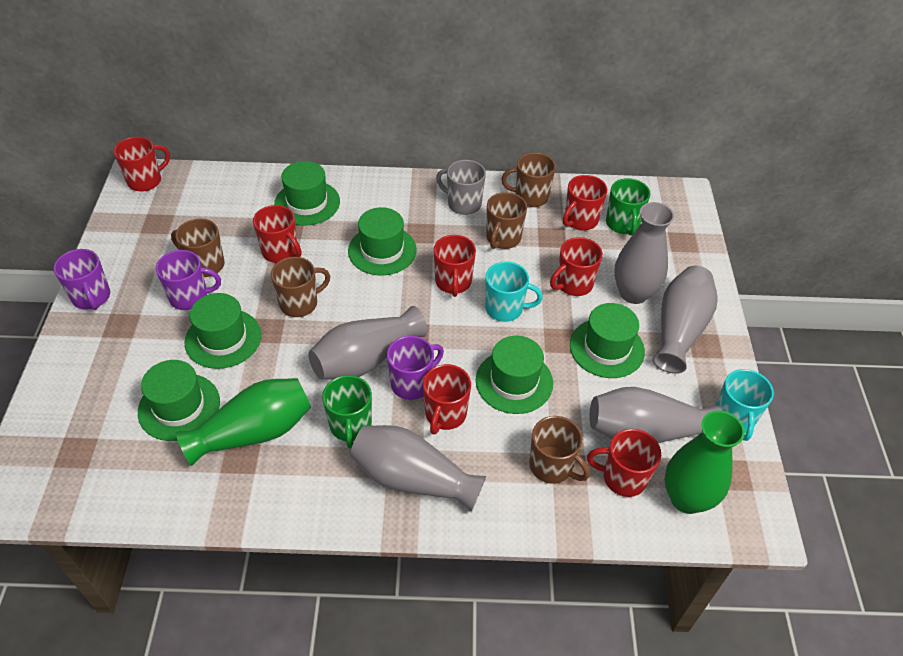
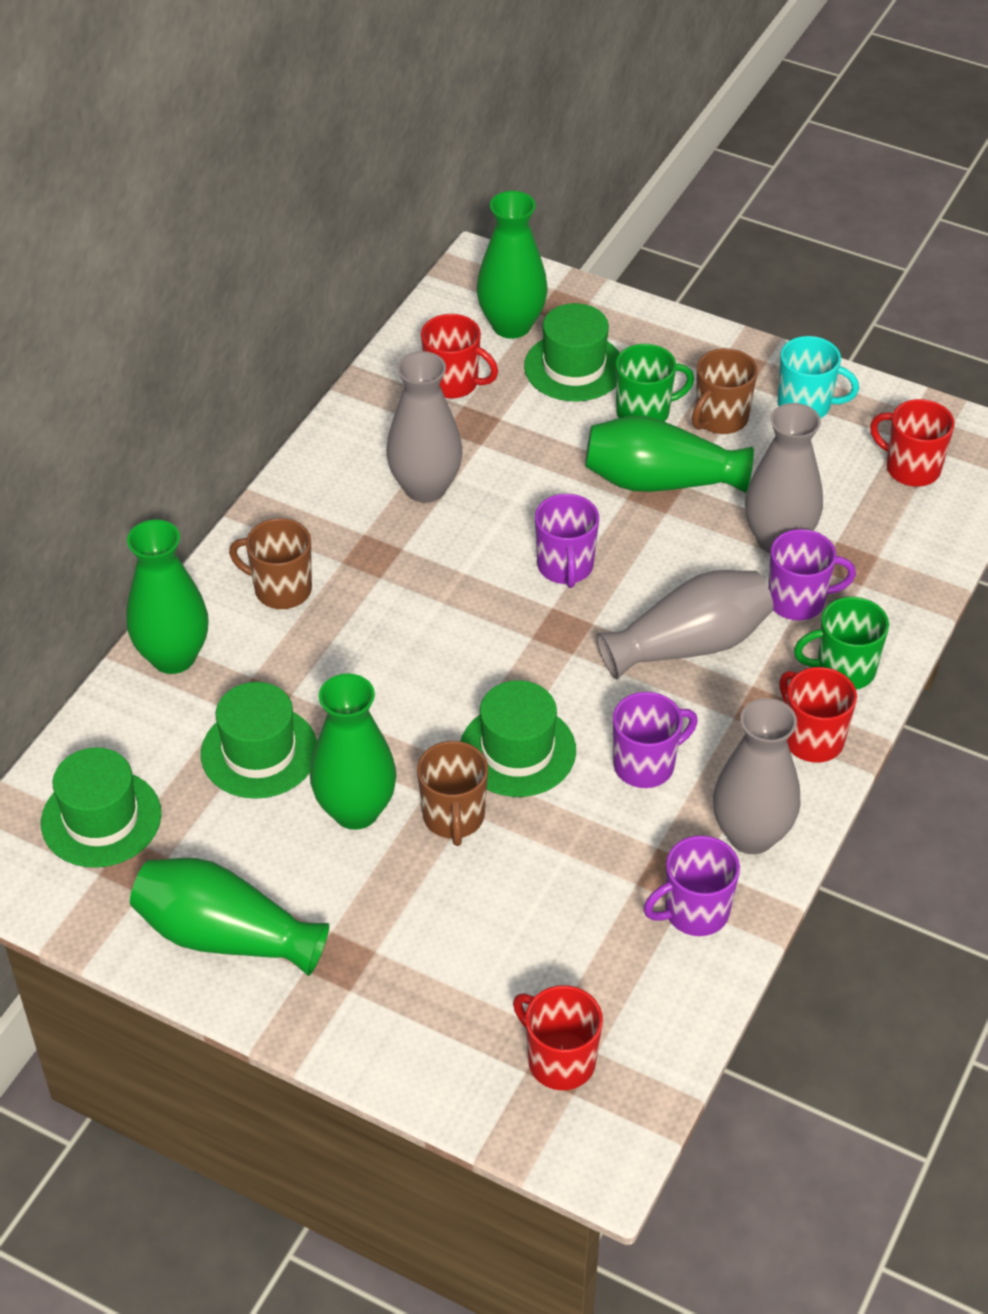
brown mug: 5 -> 3
green hat: 6 -> 4
green vase: 2 -> 5
grey mug: 1 -> 0
grey vase: 5 -> 4
purple mug: 3 -> 4
red mug: 7 -> 4
turquoise mug: 2 -> 1

